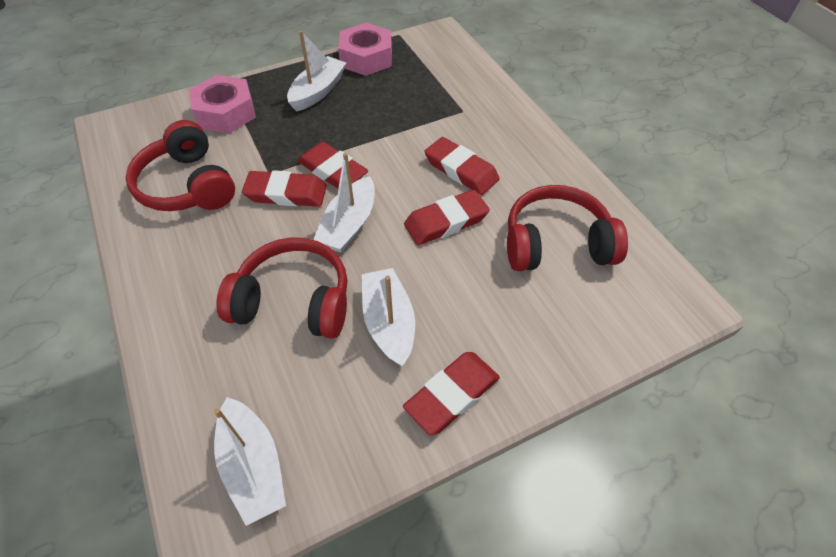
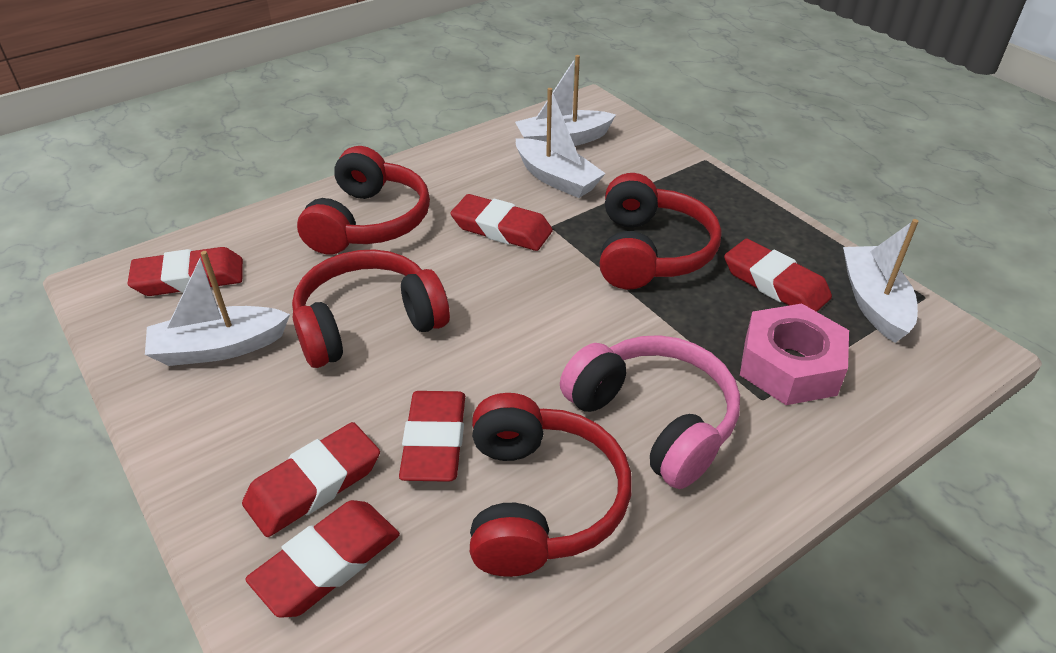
pink headphones: 0 -> 1
pink nut: 2 -> 1
red eraser: 5 -> 6
red headphones: 3 -> 4

